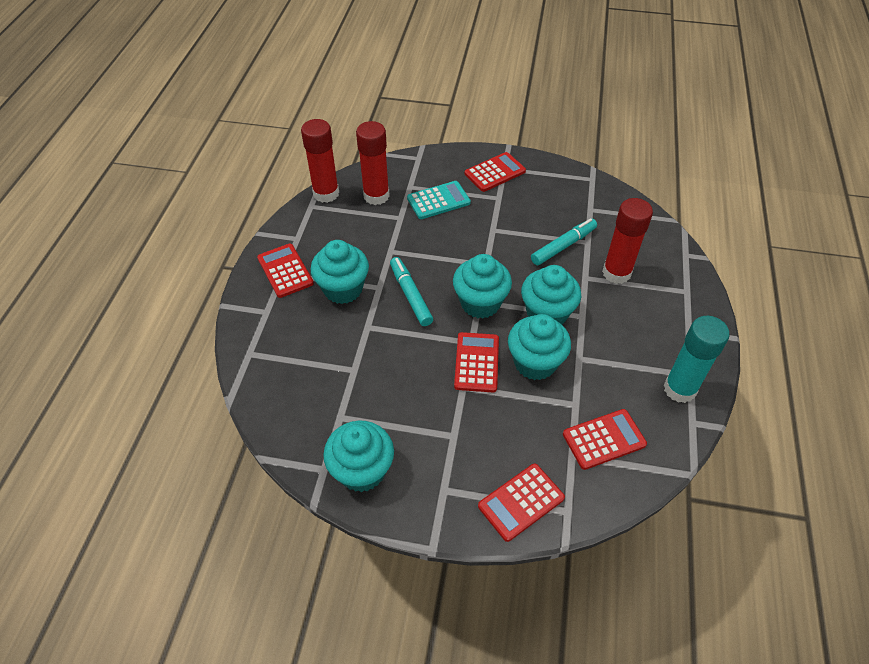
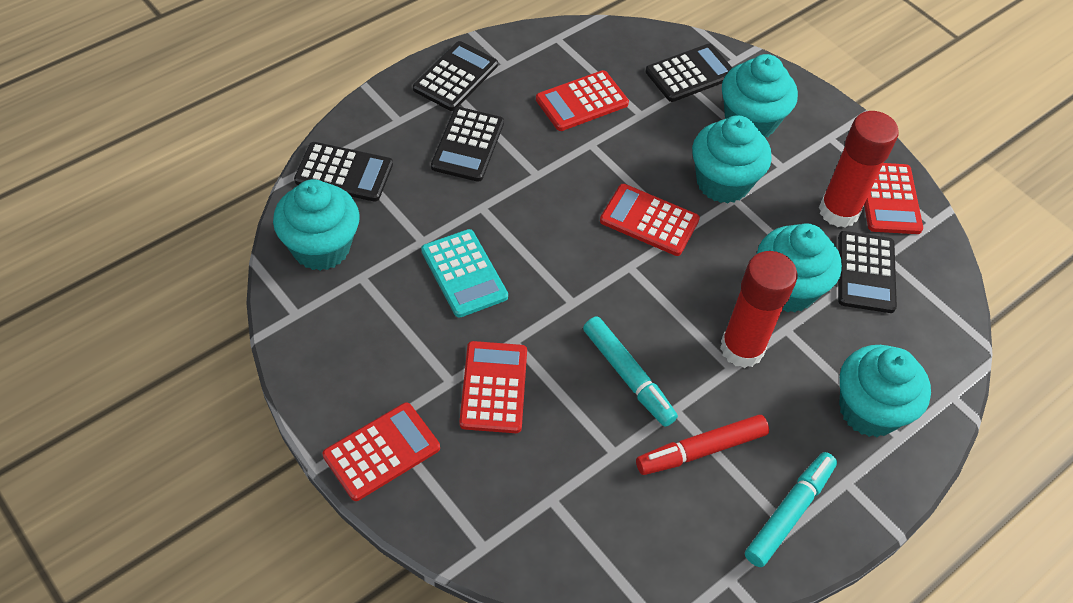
black calculator: 0 -> 5
red glue stick: 3 -> 2
red marker: 0 -> 1
turquoise glue stick: 1 -> 0

